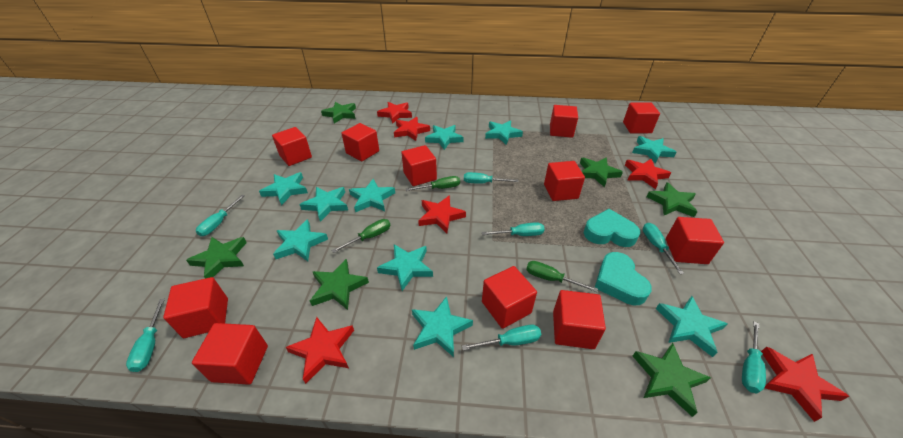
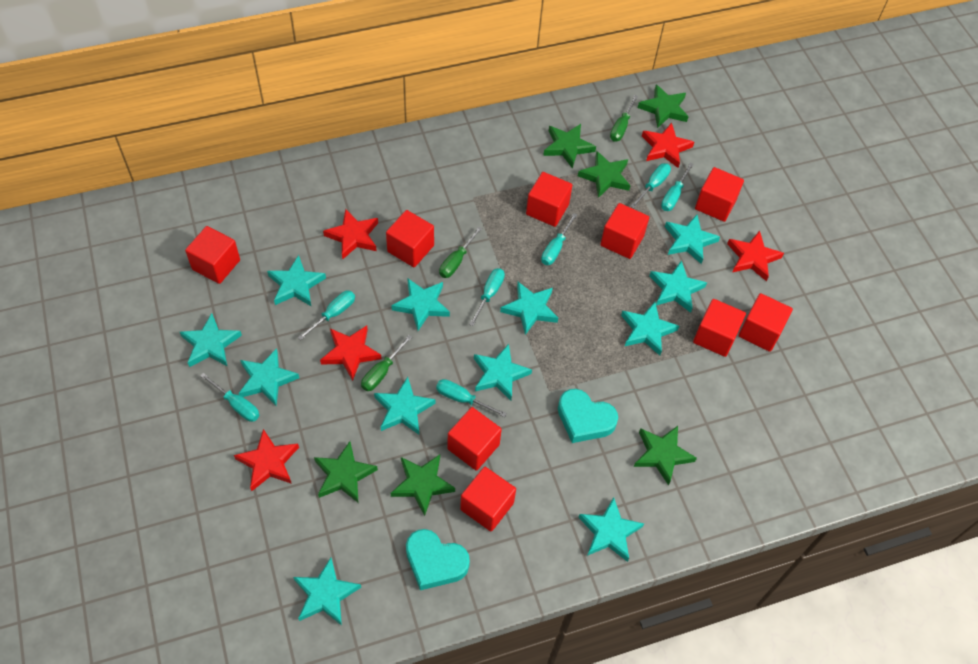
red cube: 11 -> 9
red star: 6 -> 5
turquoise star: 10 -> 12

